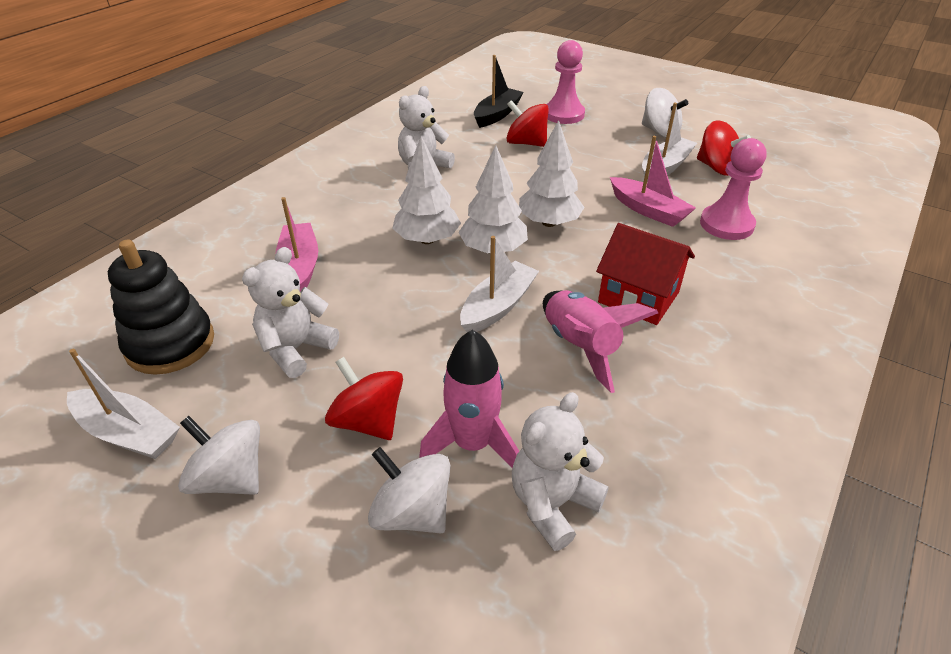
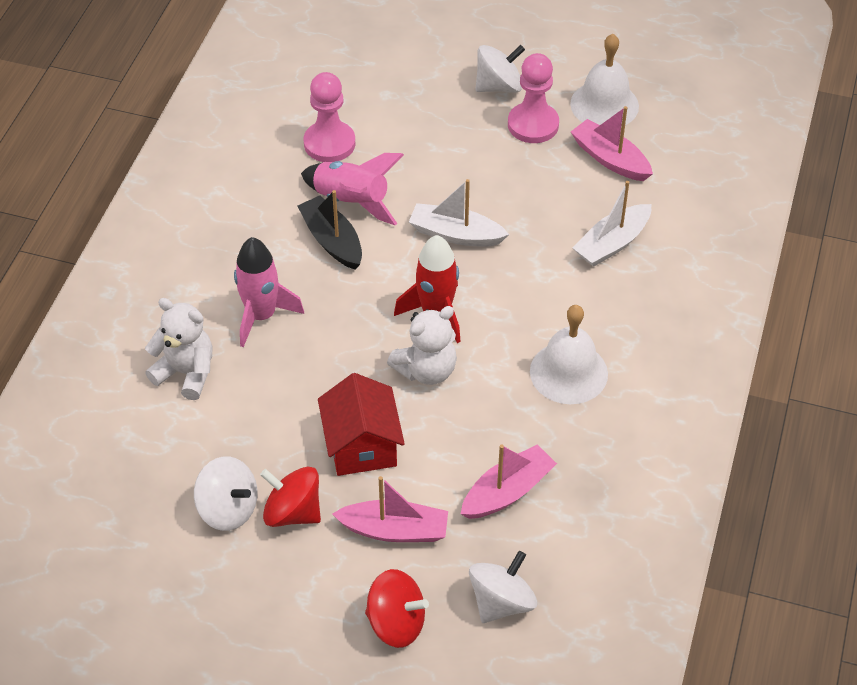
black stacking toy: 1 -> 0
pink boat: 2 -> 3
red rocket: 0 -> 1
red spinning top: 3 -> 2
white bell: 0 -> 2
white boat: 3 -> 2
white teddy bear: 3 -> 2
white tree: 3 -> 0

